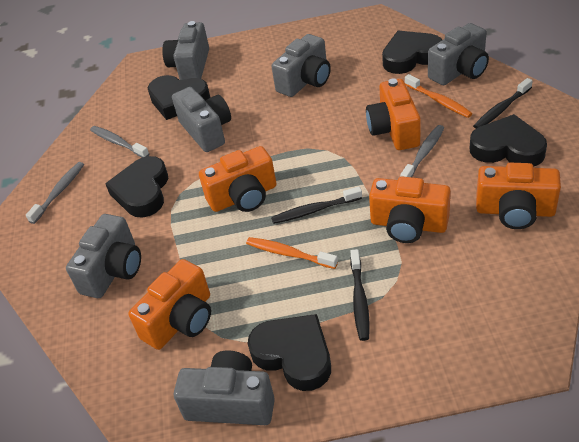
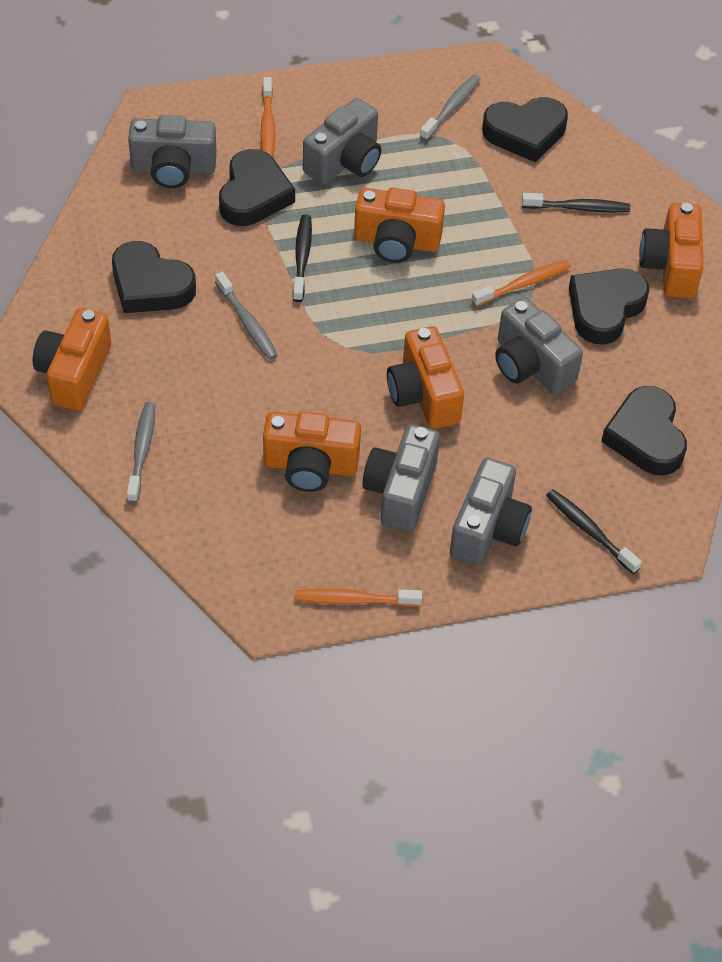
grey camera: 6 -> 5
orange toothbrush: 2 -> 3

